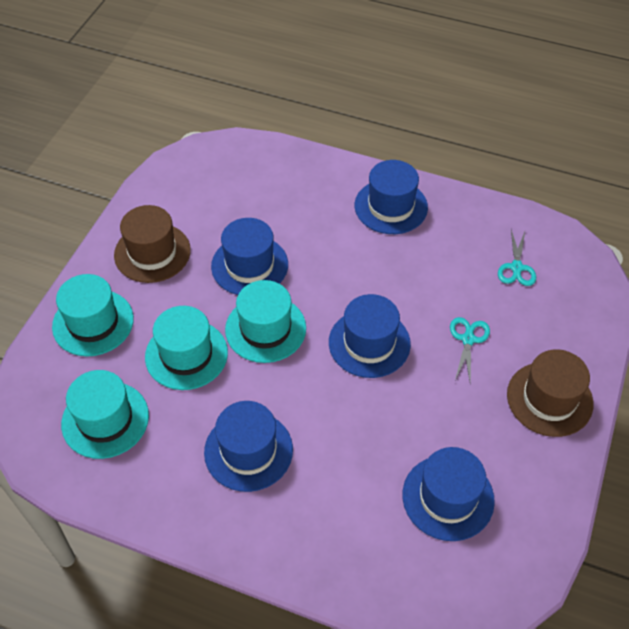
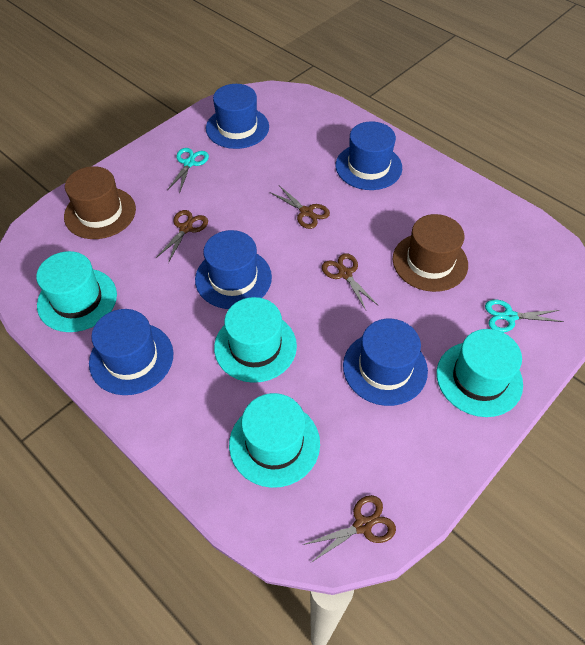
brown scissors: 0 -> 4

